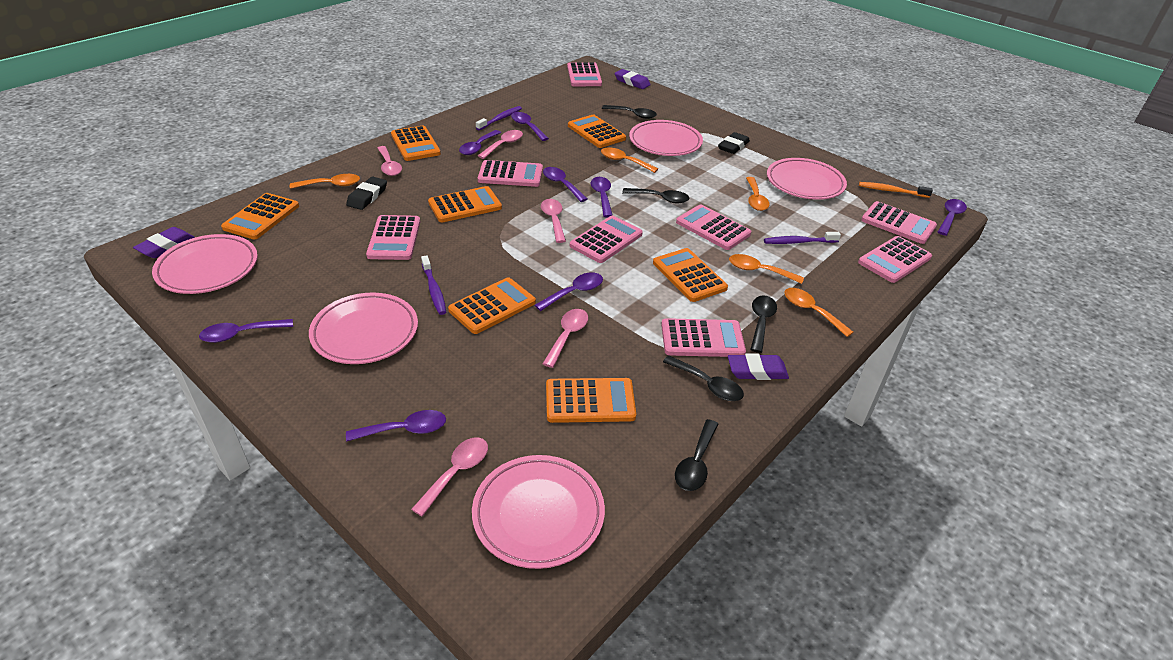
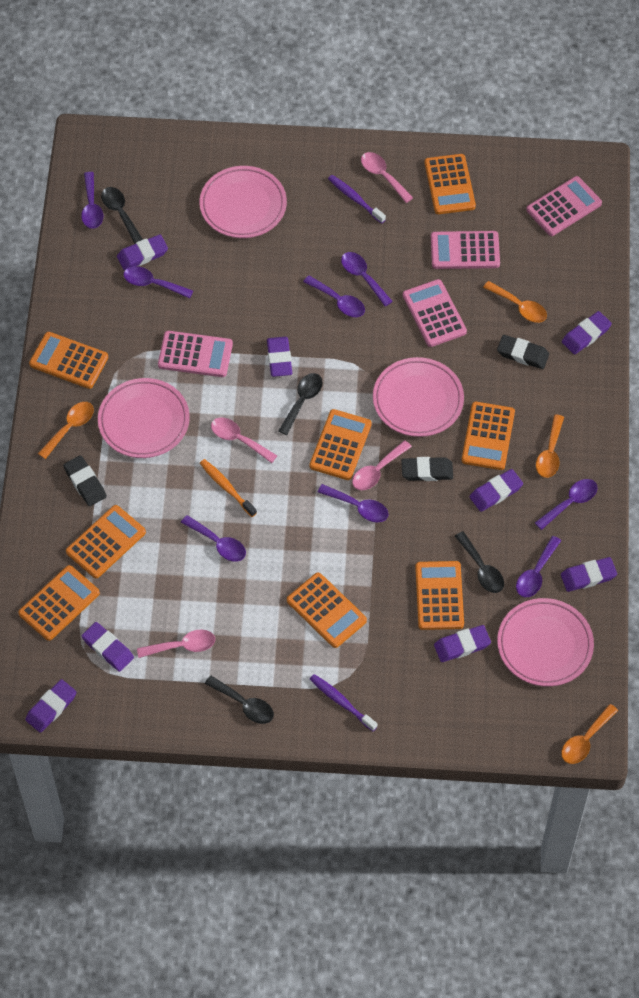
black eraser: 2 -> 3
black spoon: 5 -> 4
orange calculator: 7 -> 8
orange spoon: 5 -> 4
pink calculator: 8 -> 4
pink plate: 5 -> 4
pink spoon: 5 -> 4
purple eraser: 3 -> 8
purple toothbrush: 3 -> 2

